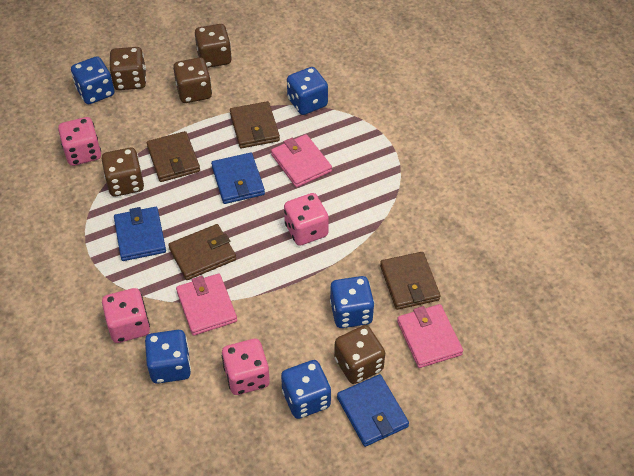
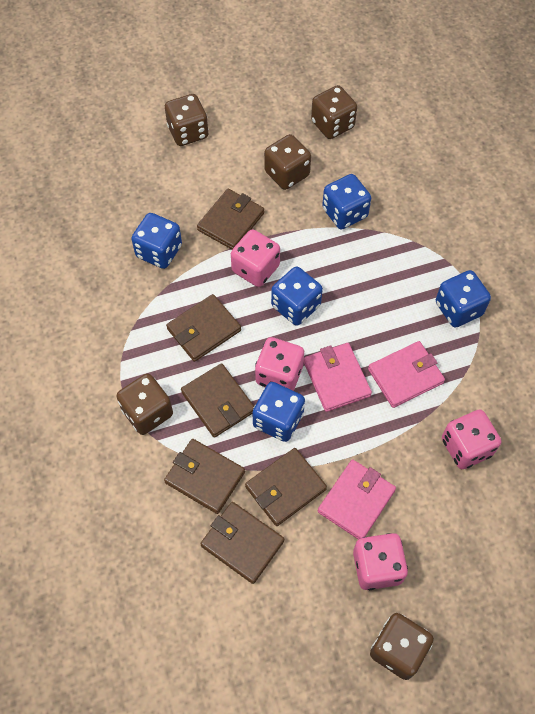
blue wallet: 3 -> 0
brown wallet: 4 -> 6

